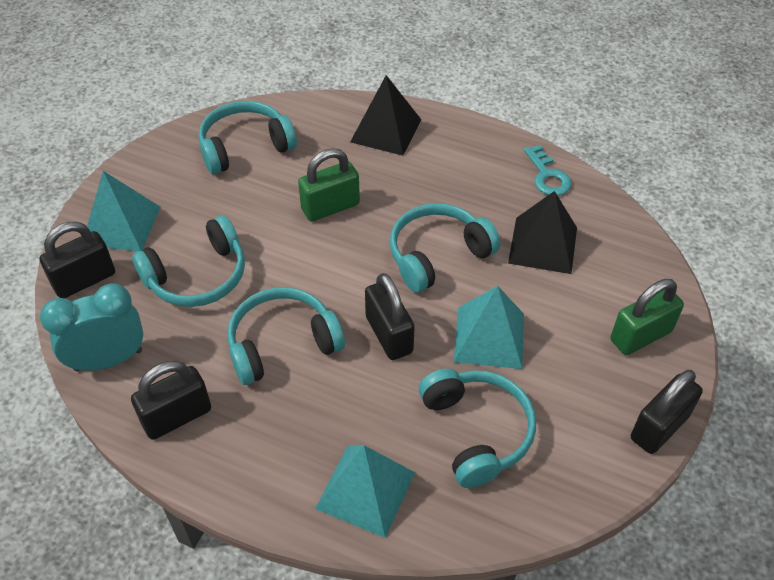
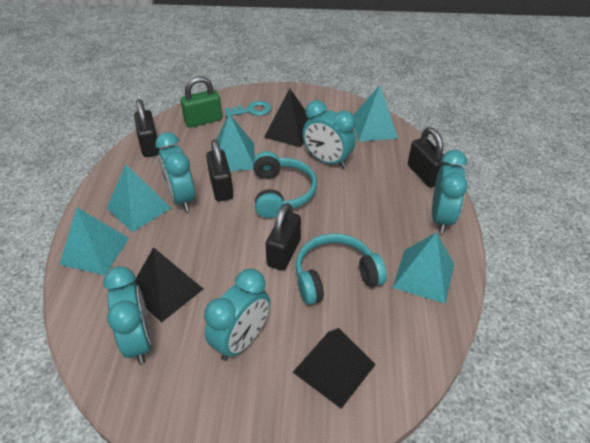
black pyramid: 2 -> 3
green padlock: 2 -> 1
turquoise clock: 1 -> 5
turquoise headphones: 5 -> 2
turquoise pyramid: 3 -> 5

